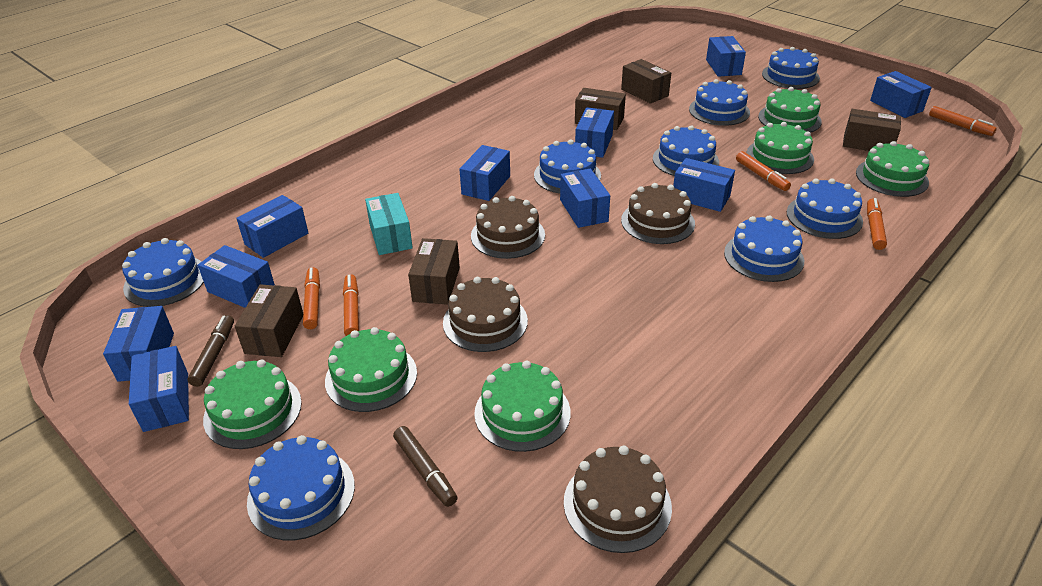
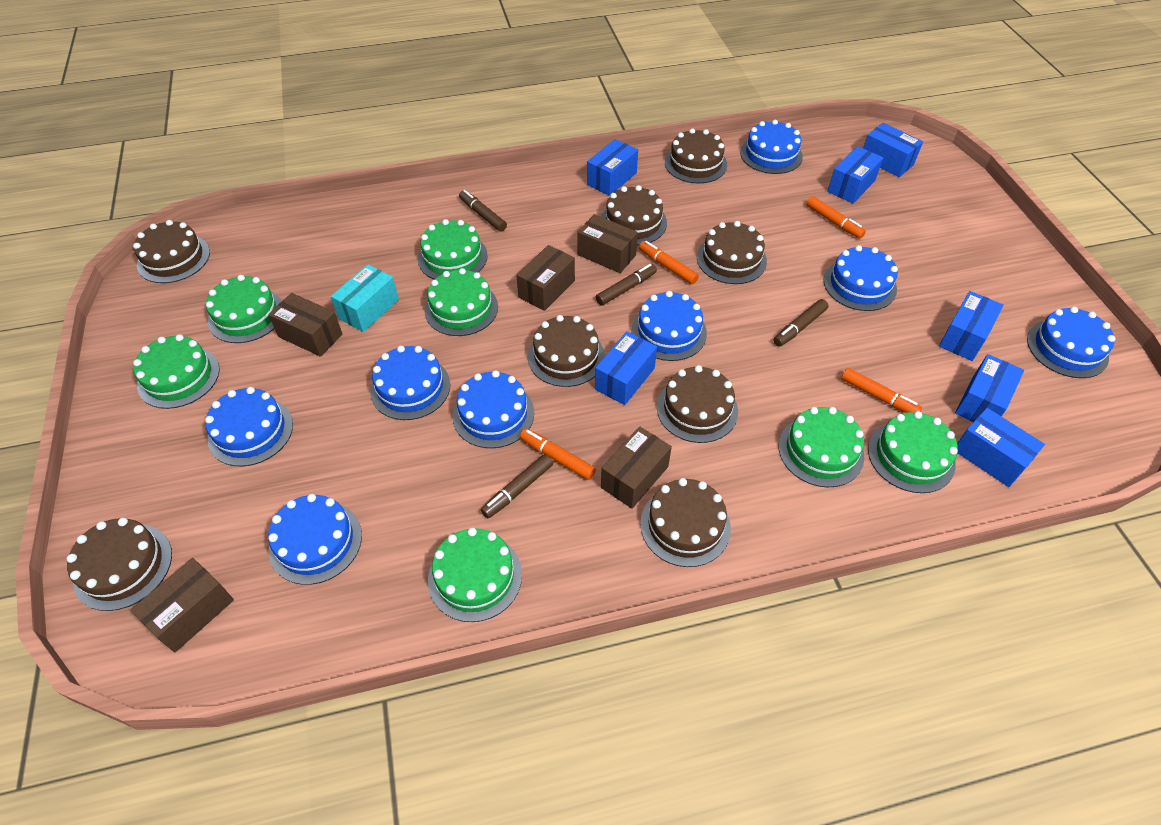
blue box: 10 -> 7
brown cake: 4 -> 8
brown marker: 2 -> 4
green cake: 6 -> 7
orange marker: 5 -> 4

